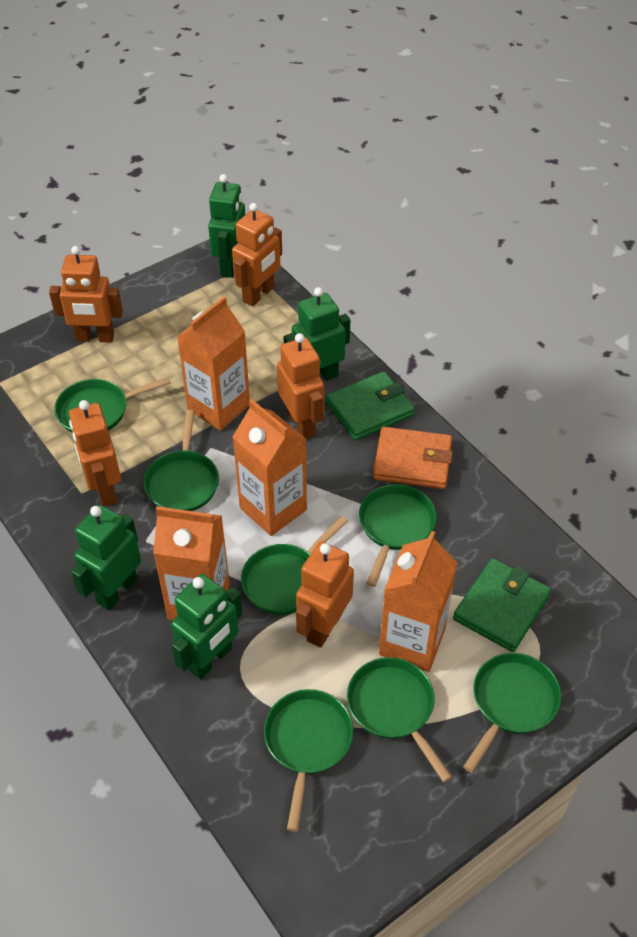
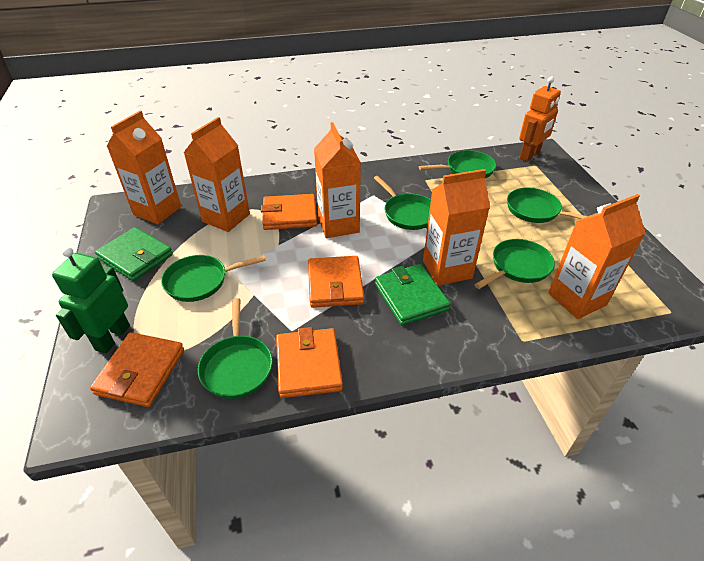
green pan: 7 -> 6
green robot: 4 -> 1
orange carton: 4 -> 5
orange robot: 5 -> 1
orange wallet: 1 -> 4

